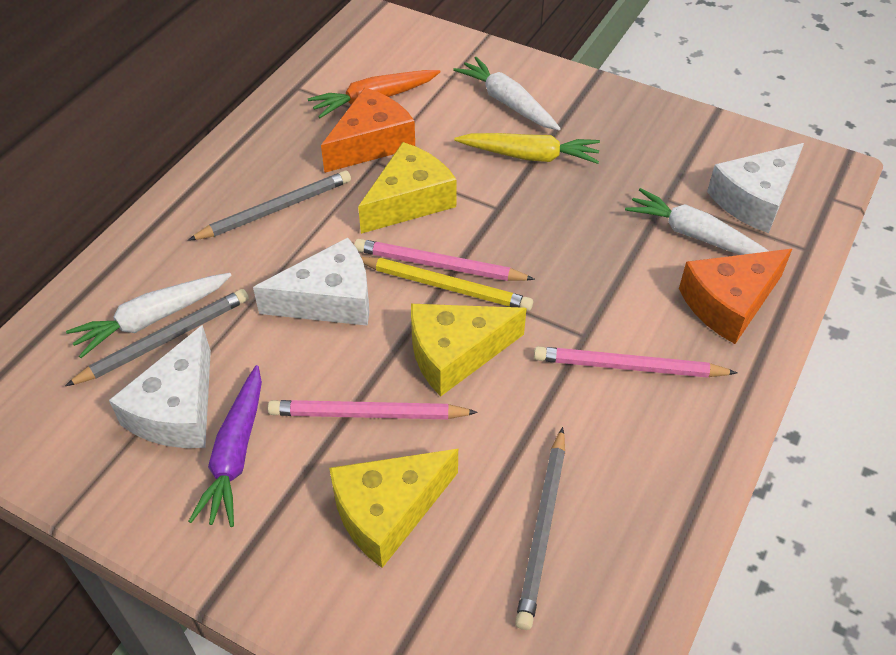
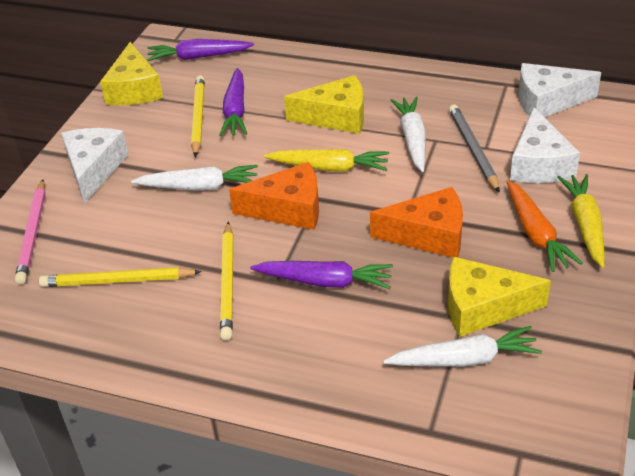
grey pencil: 3 -> 1
pink pencil: 3 -> 1
purple carrot: 1 -> 3
yellow carrot: 1 -> 2
yellow pencil: 1 -> 3

